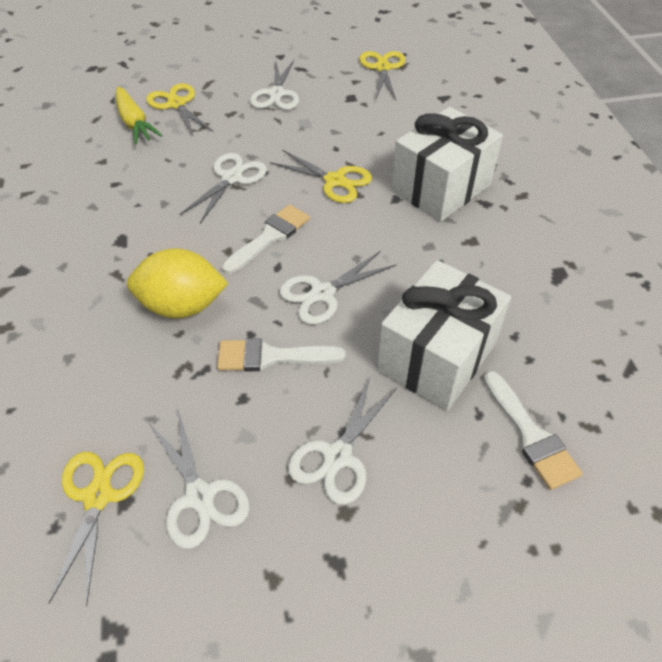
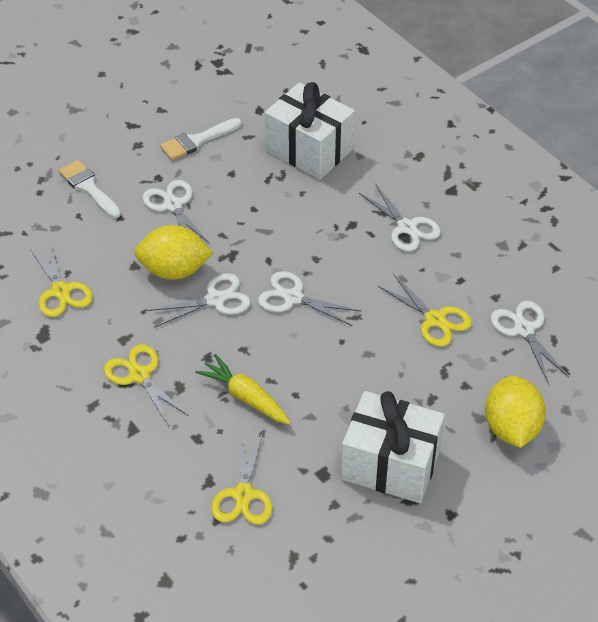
white brush: 3 -> 2
yellow lemon: 1 -> 2

